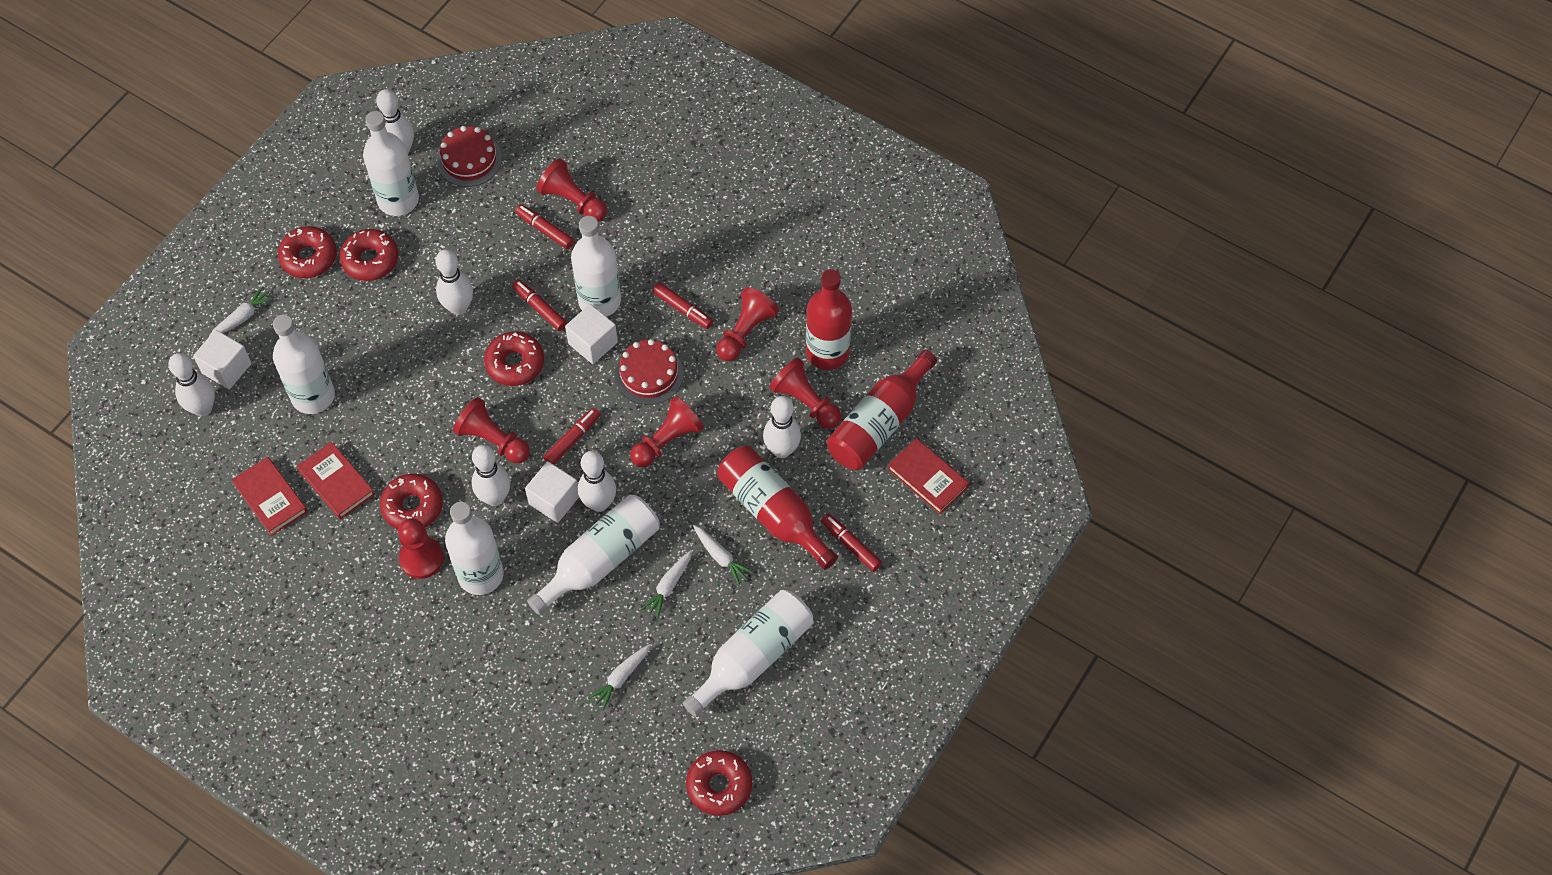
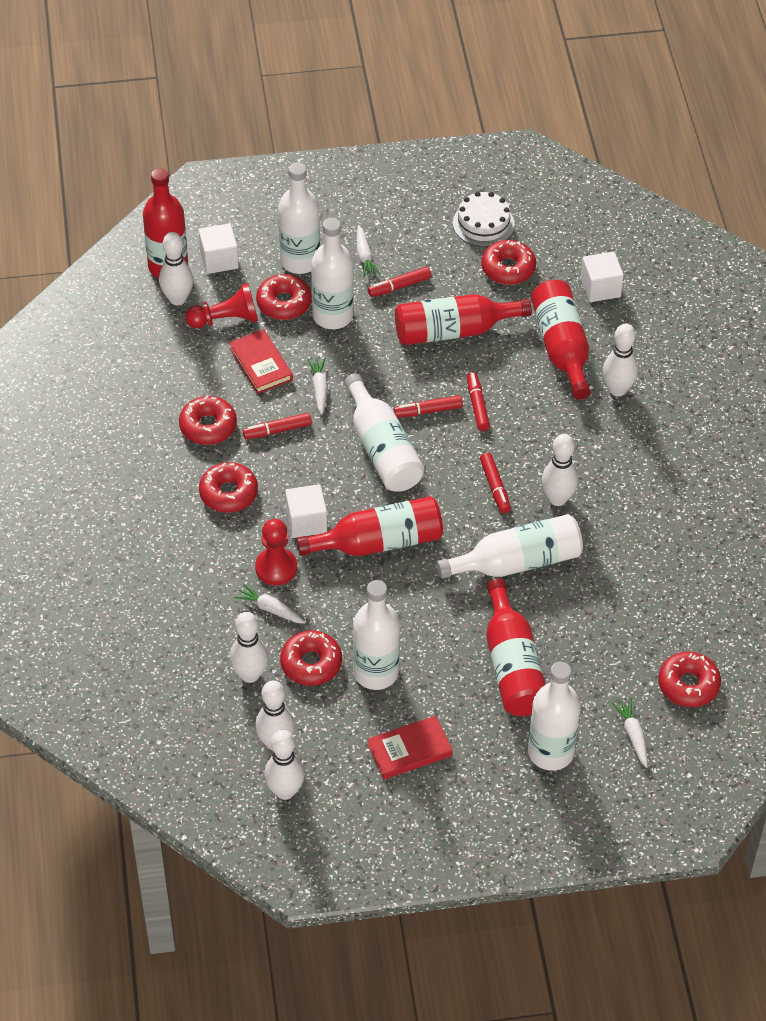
red book: 3 -> 2
red bottle: 3 -> 5
red cake: 2 -> 0
red donut: 5 -> 6
red pawn: 6 -> 2
white cake: 0 -> 1

